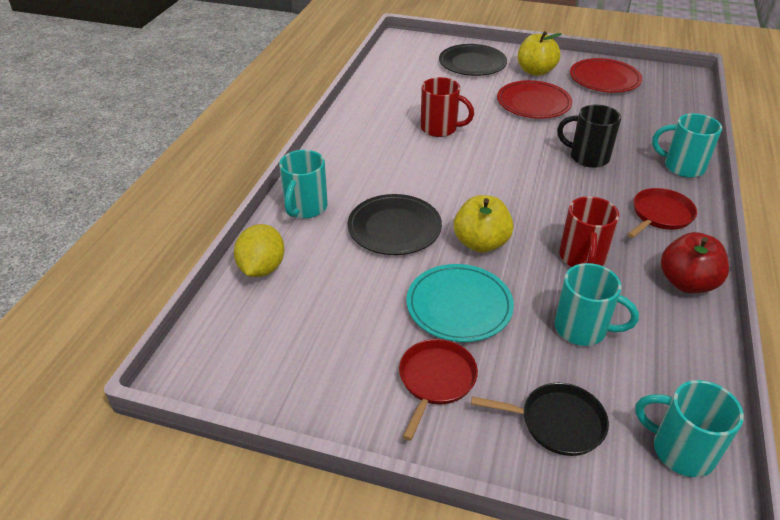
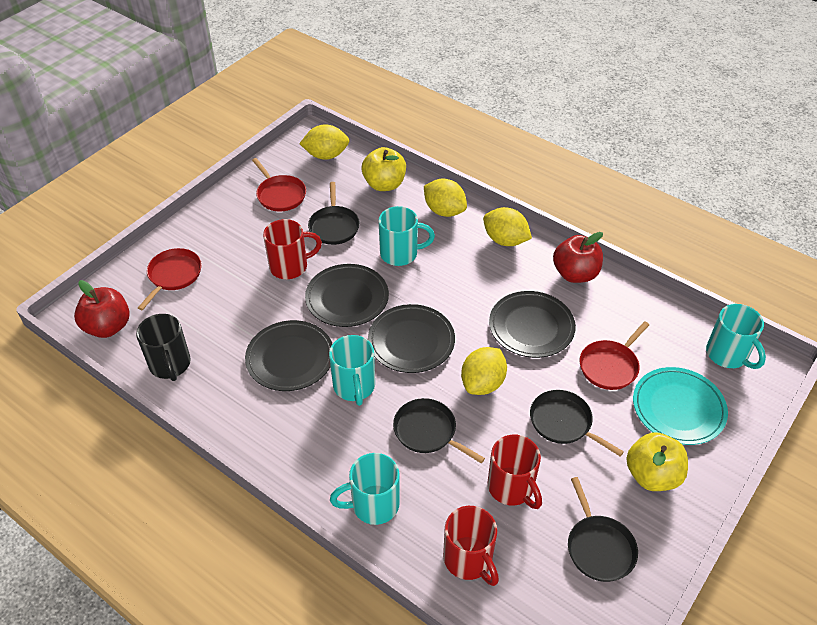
black pan: 1 -> 4
black plate: 2 -> 4
red apple: 1 -> 2
red mug: 2 -> 3
red pan: 2 -> 3
red plate: 2 -> 0
yellow lemon: 1 -> 4

